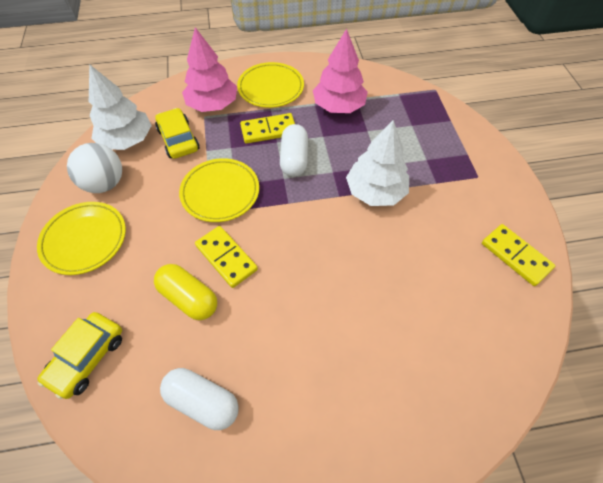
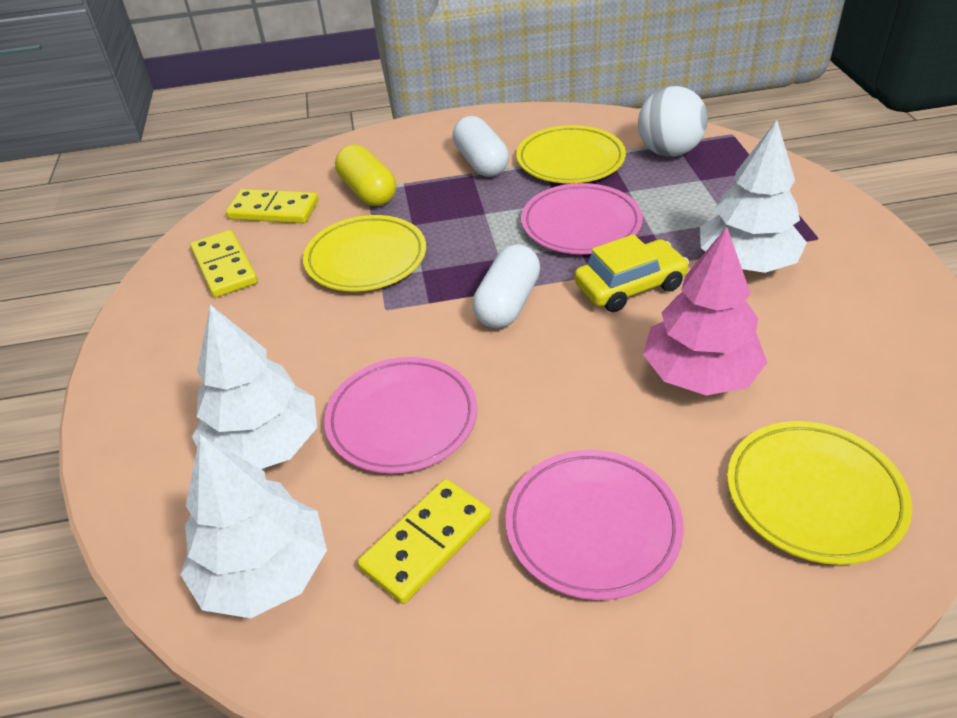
pink plate: 0 -> 3
pink tree: 2 -> 1
white tree: 2 -> 3
yellow car: 2 -> 1

